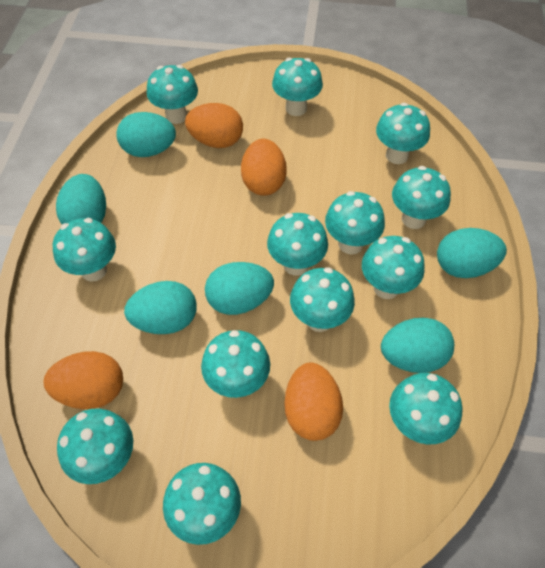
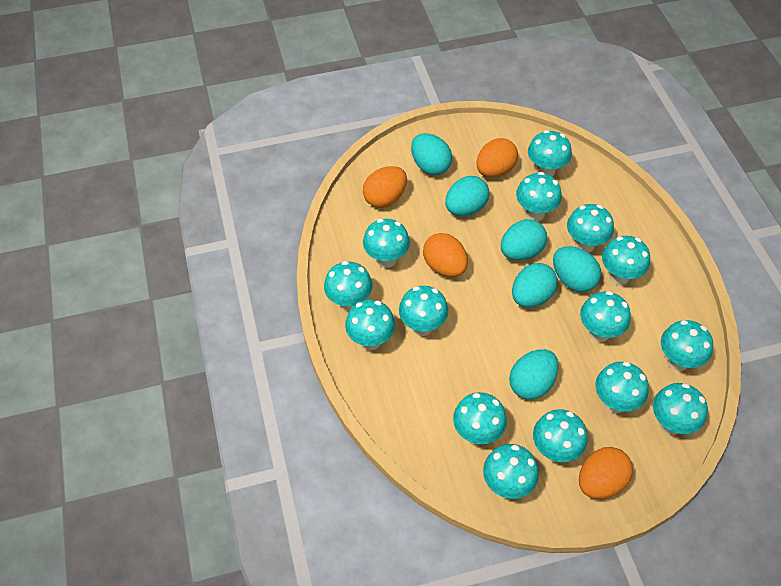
turquoise mushroom: 13 -> 15

